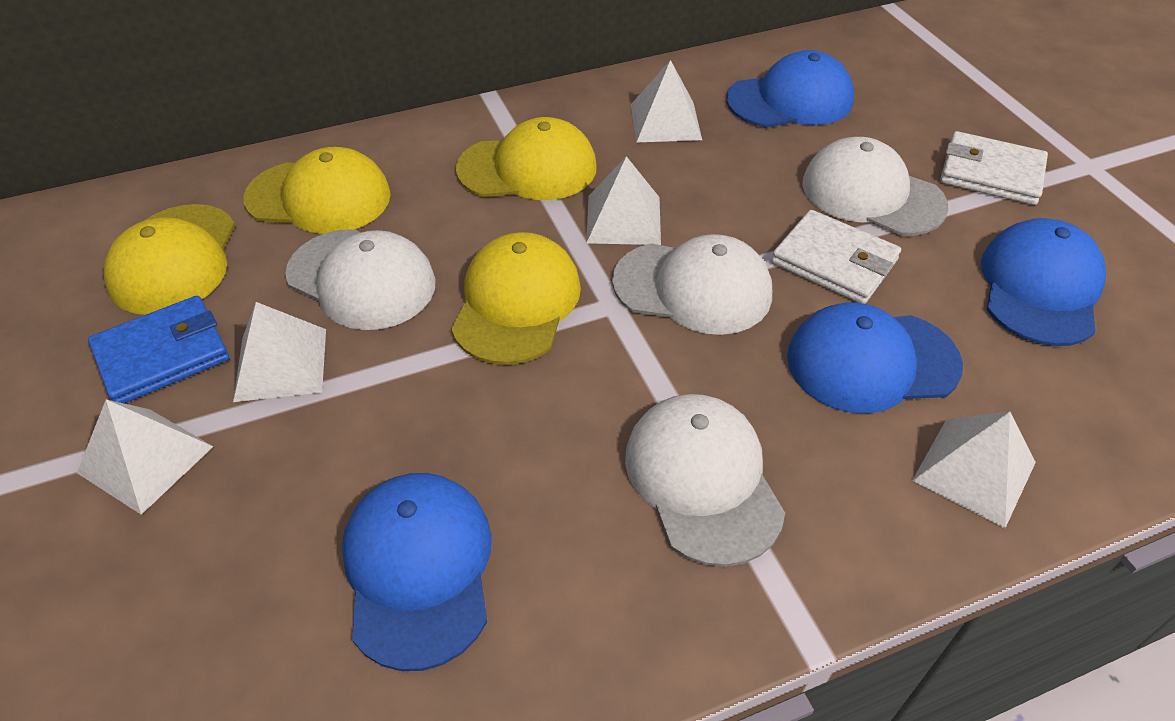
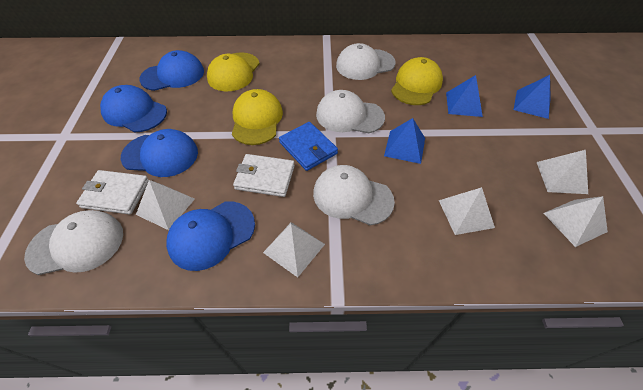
blue pyramid: 0 -> 3
yellow cap: 4 -> 3

